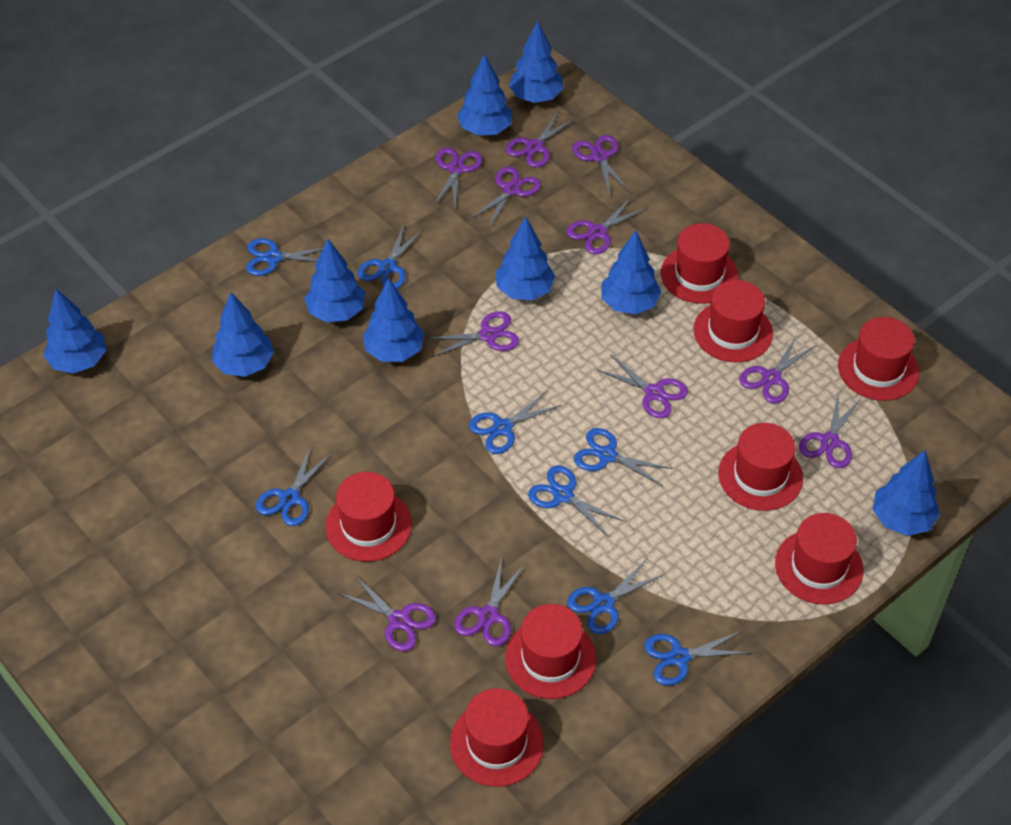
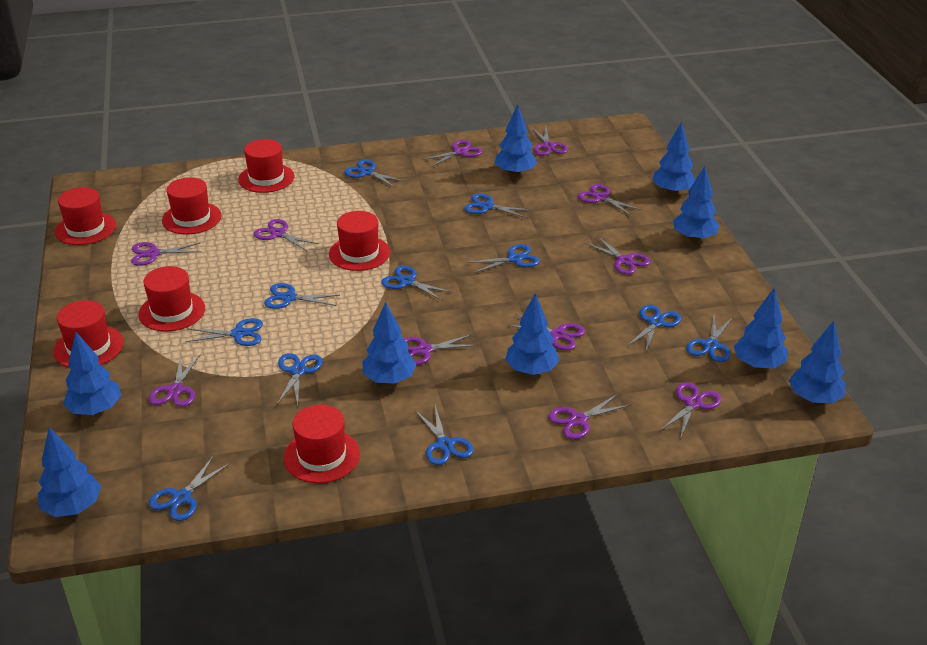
blue scissors: 8 -> 11
red hat: 8 -> 7

